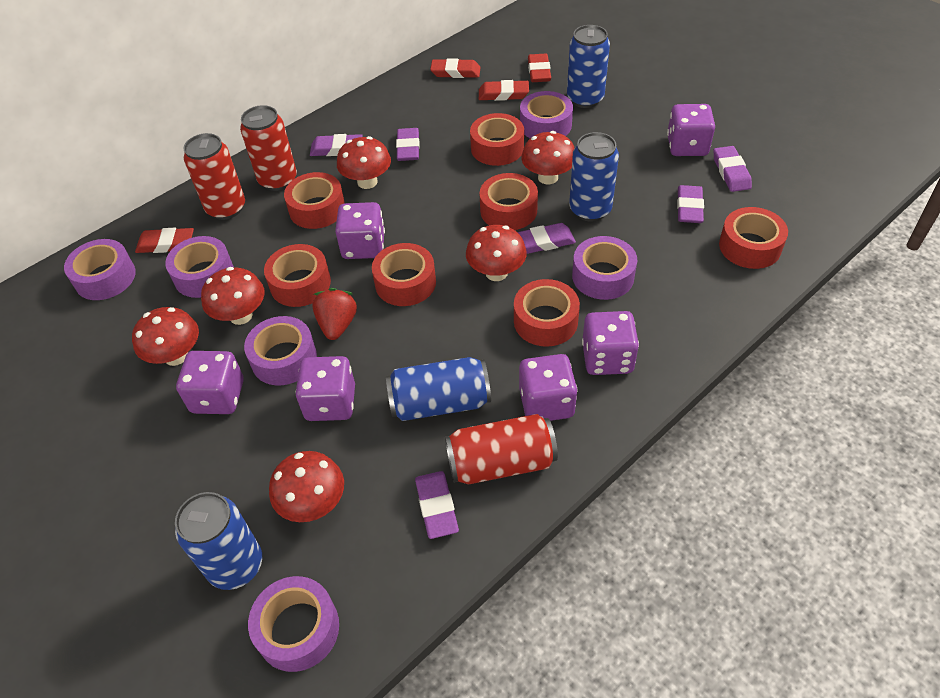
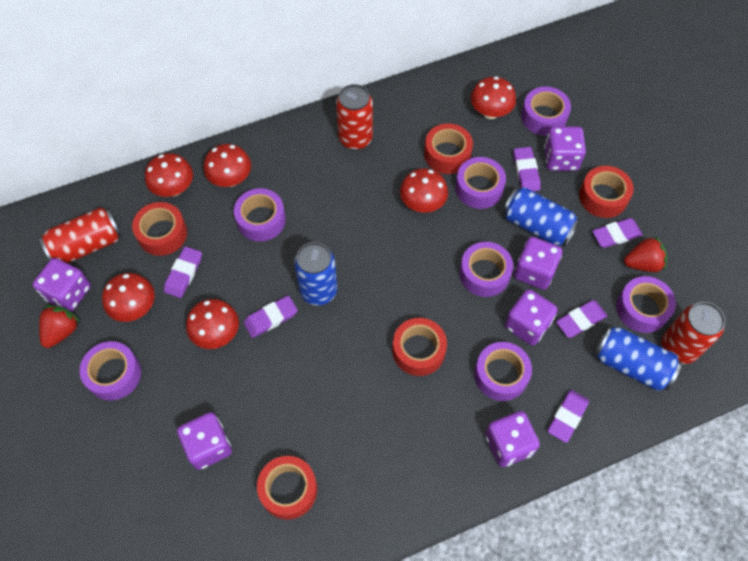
blue can: 4 -> 3
purple tape: 6 -> 7
red eraser: 4 -> 0
red strawberry: 1 -> 2
red tape: 7 -> 5

